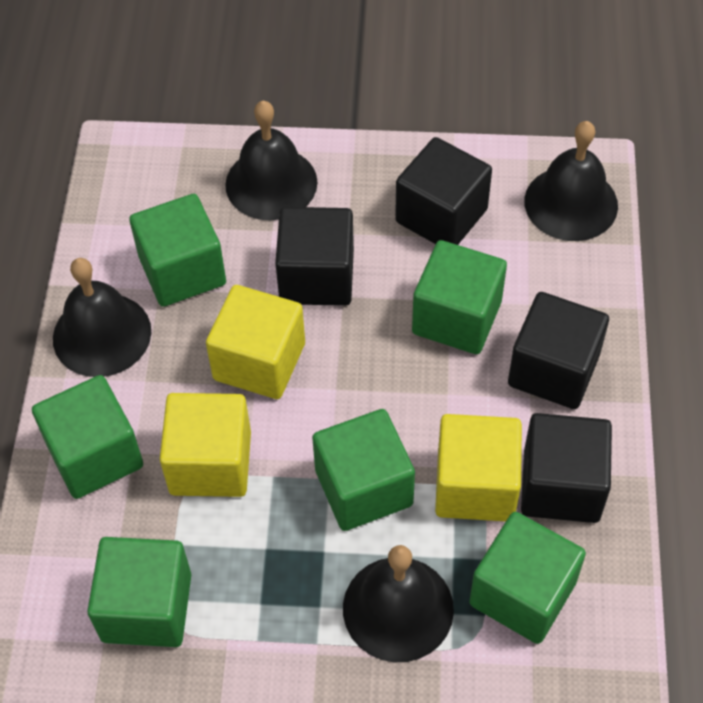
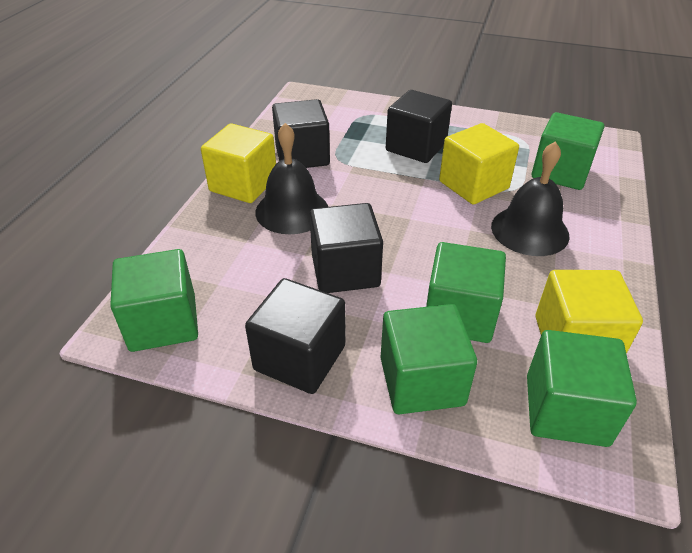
black bell: 4 -> 2
green cube: 6 -> 5

